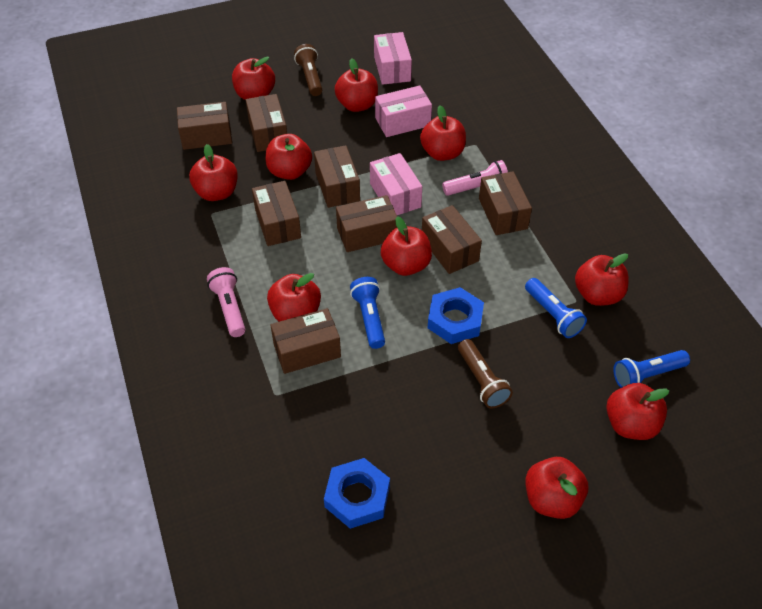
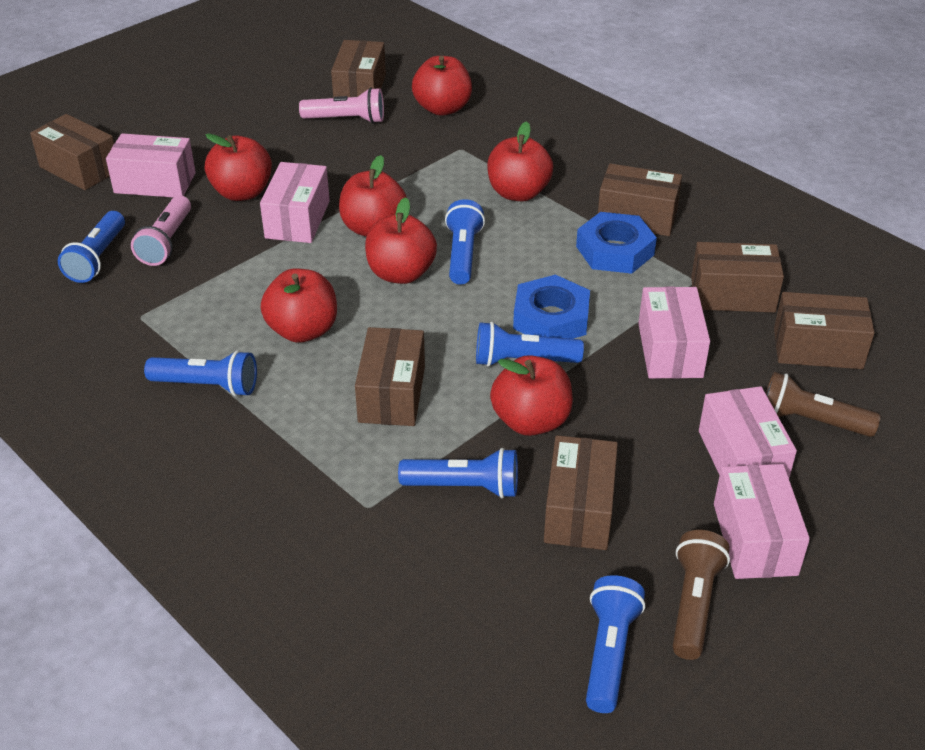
blue flashlight: 3 -> 6
brown box: 8 -> 7
pink box: 3 -> 5
red apple: 10 -> 7

